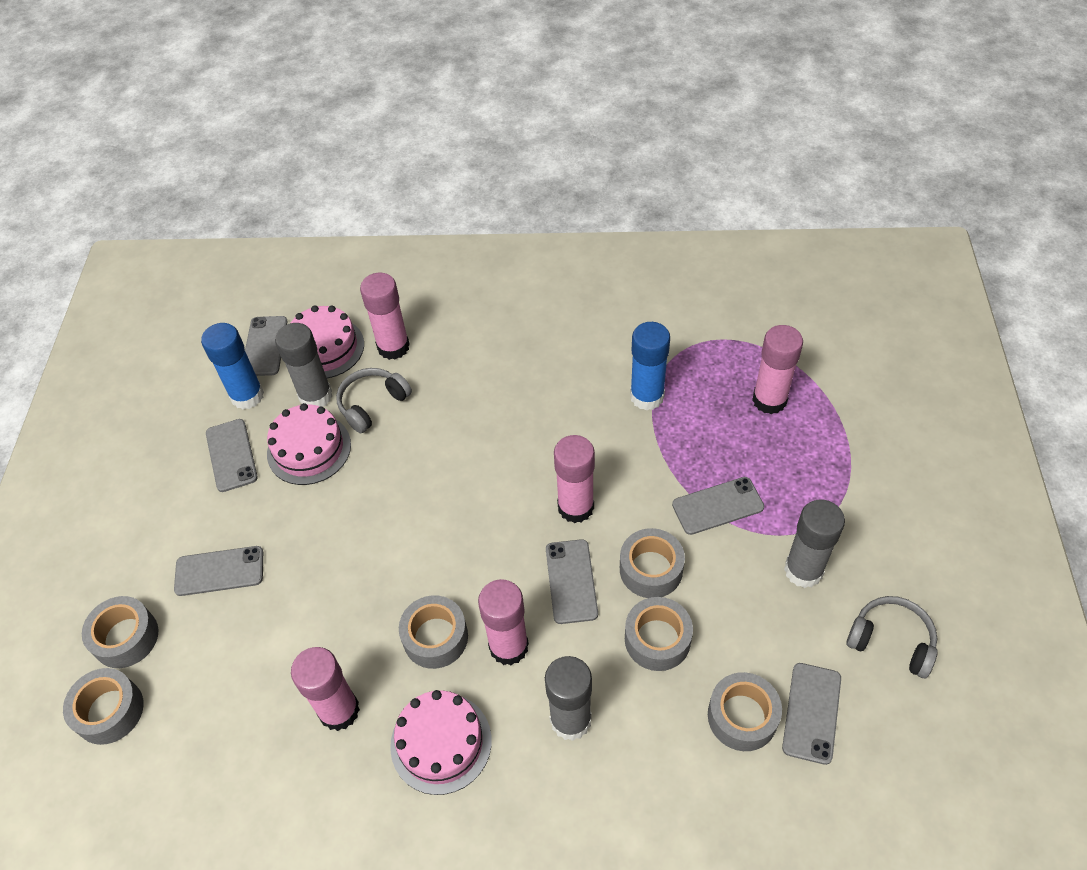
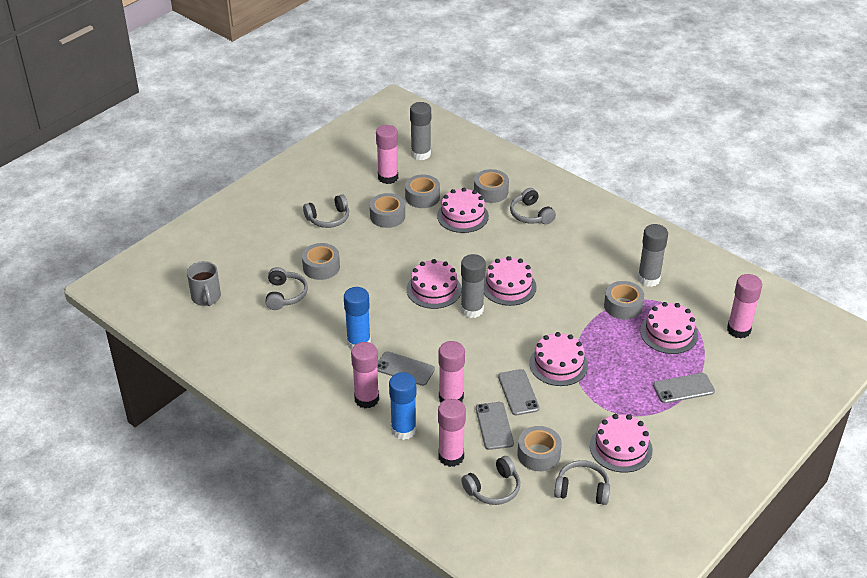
grey headphones: 2 -> 5
grey mug: 0 -> 1
grey phone: 6 -> 4
pink cake: 3 -> 6

